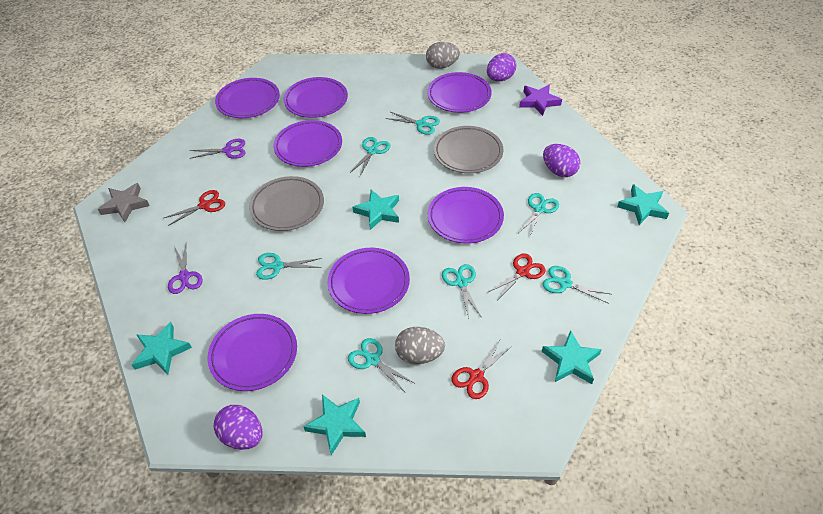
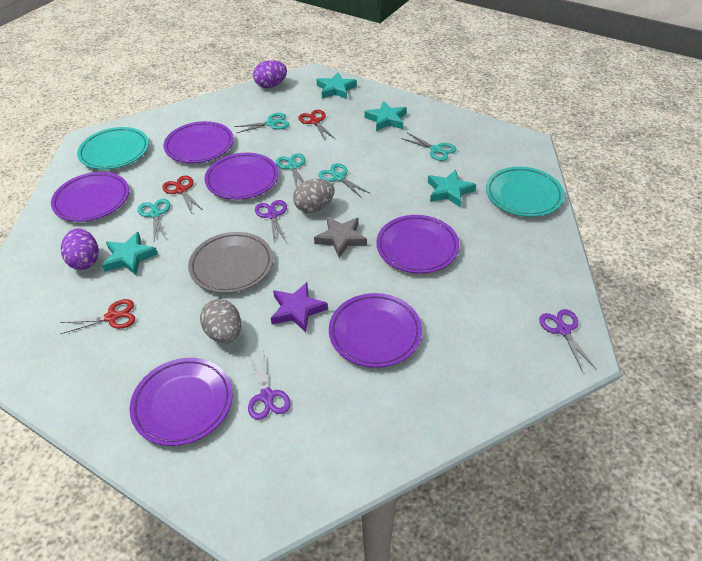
grey plate: 2 -> 1
purple egg: 3 -> 2
purple plate: 7 -> 6
purple scissors: 2 -> 3
turquoise plate: 0 -> 2
turquoise scissors: 7 -> 5
turquoise star: 5 -> 4

